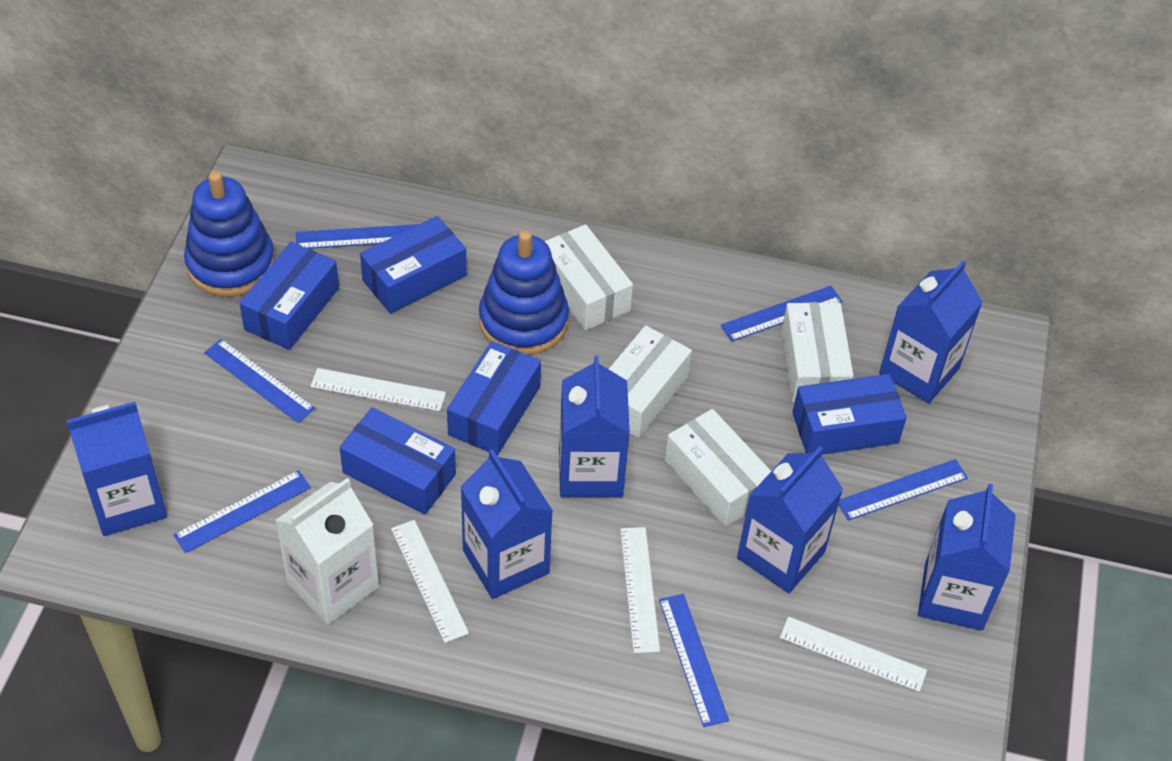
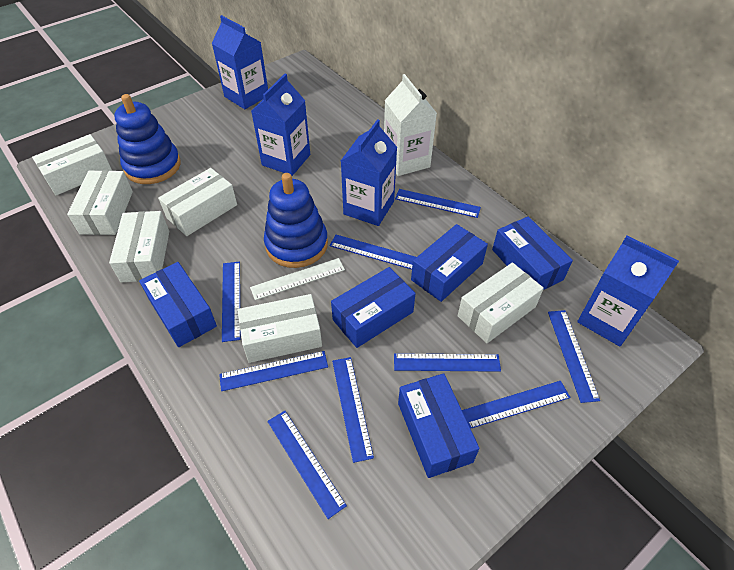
blue carton: 6 -> 4
blue ruler: 6 -> 9
white box: 4 -> 6
white ruler: 4 -> 1

